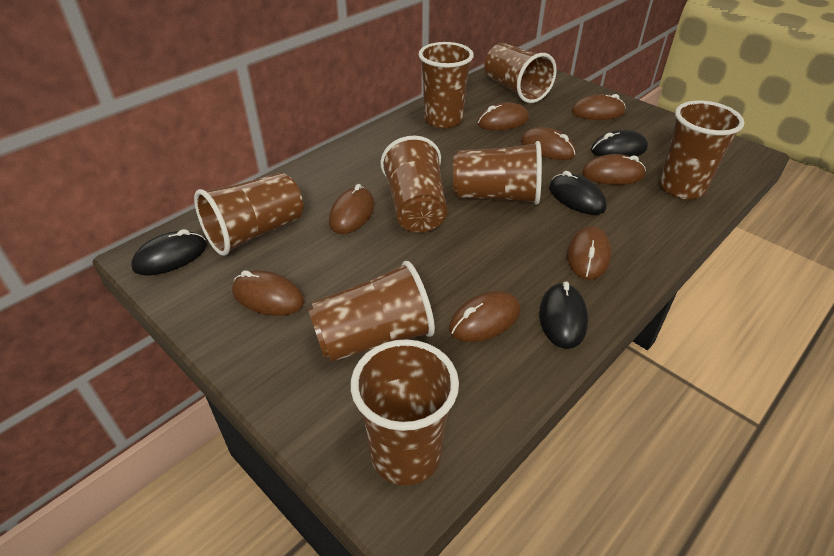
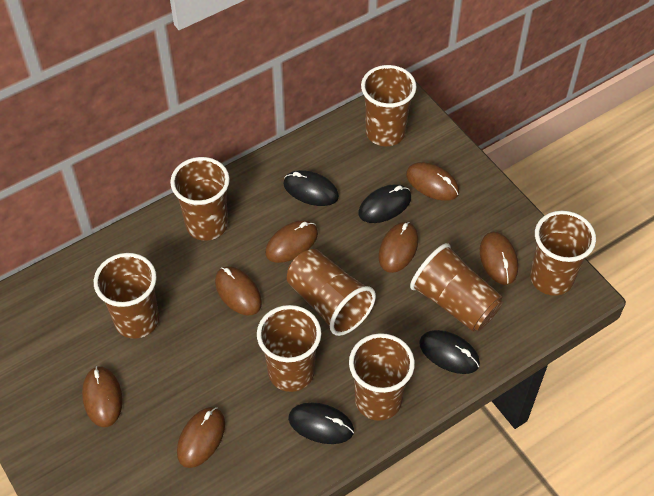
brown mouse: 8 -> 7

